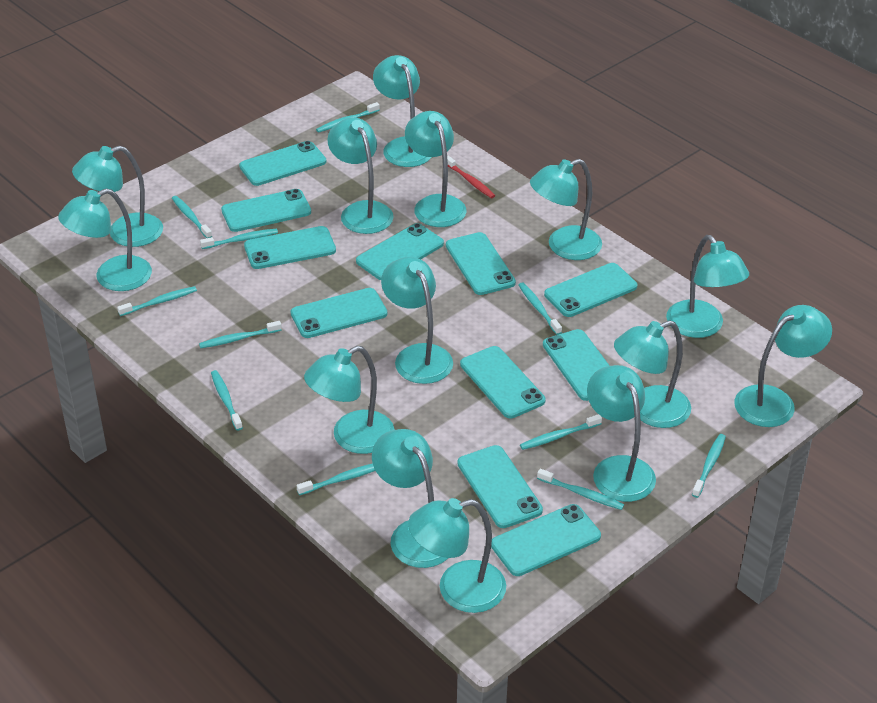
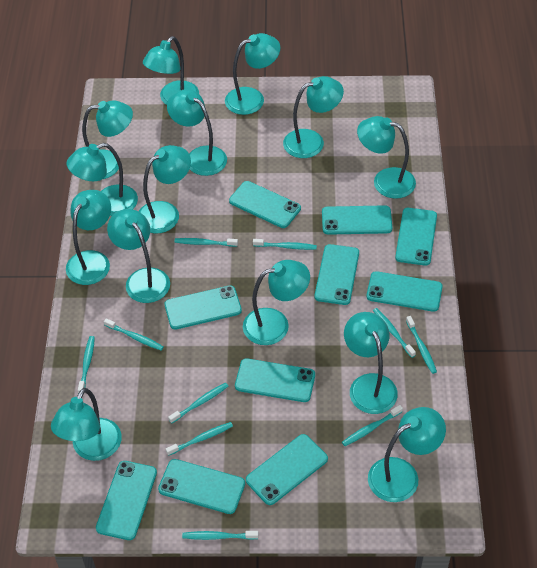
red toothbrush: 1 -> 0
turquoise phone: 11 -> 10
turquoise toothbrush: 11 -> 10

